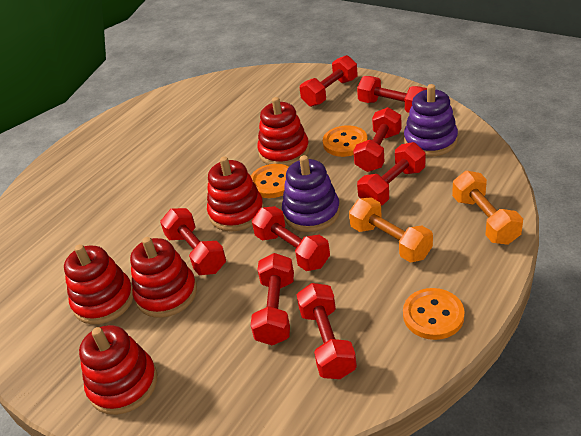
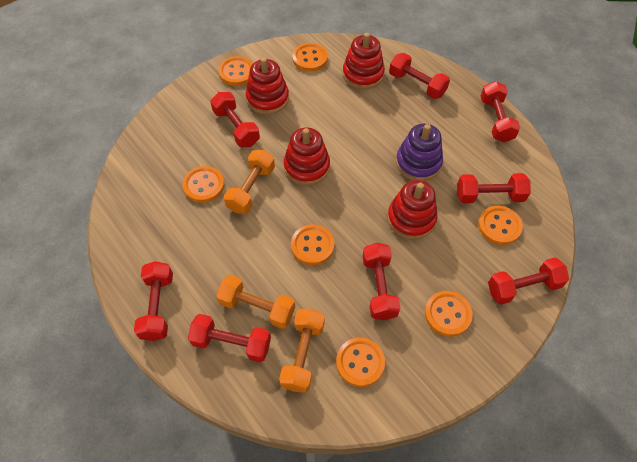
orange button: 3 -> 7
orange dumbbell: 2 -> 3
purple stacking toy: 2 -> 1
red stacking toy: 5 -> 4

